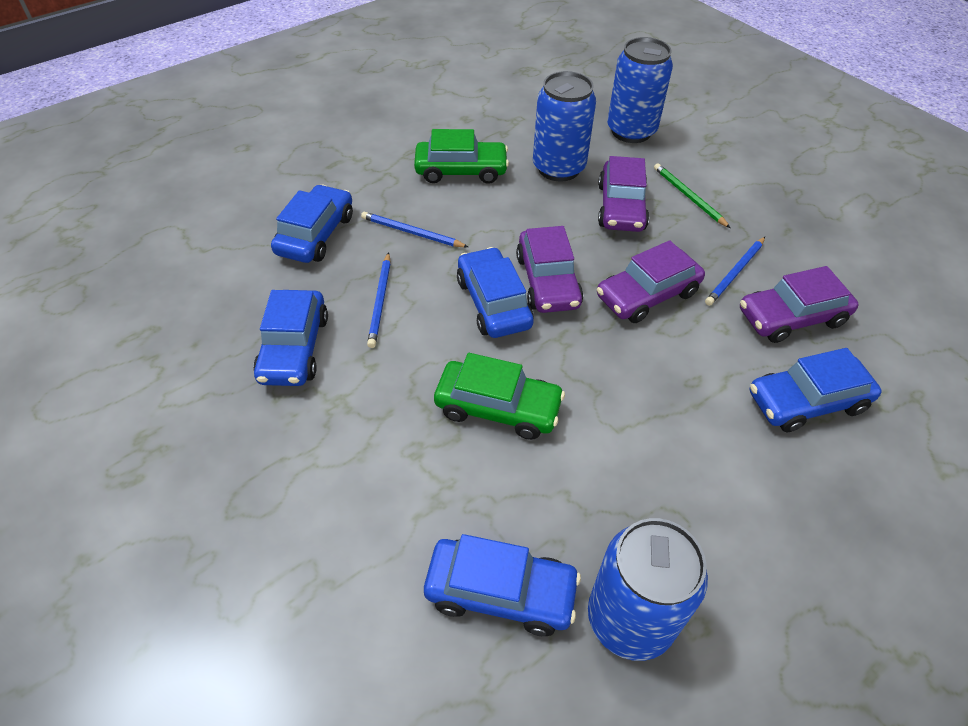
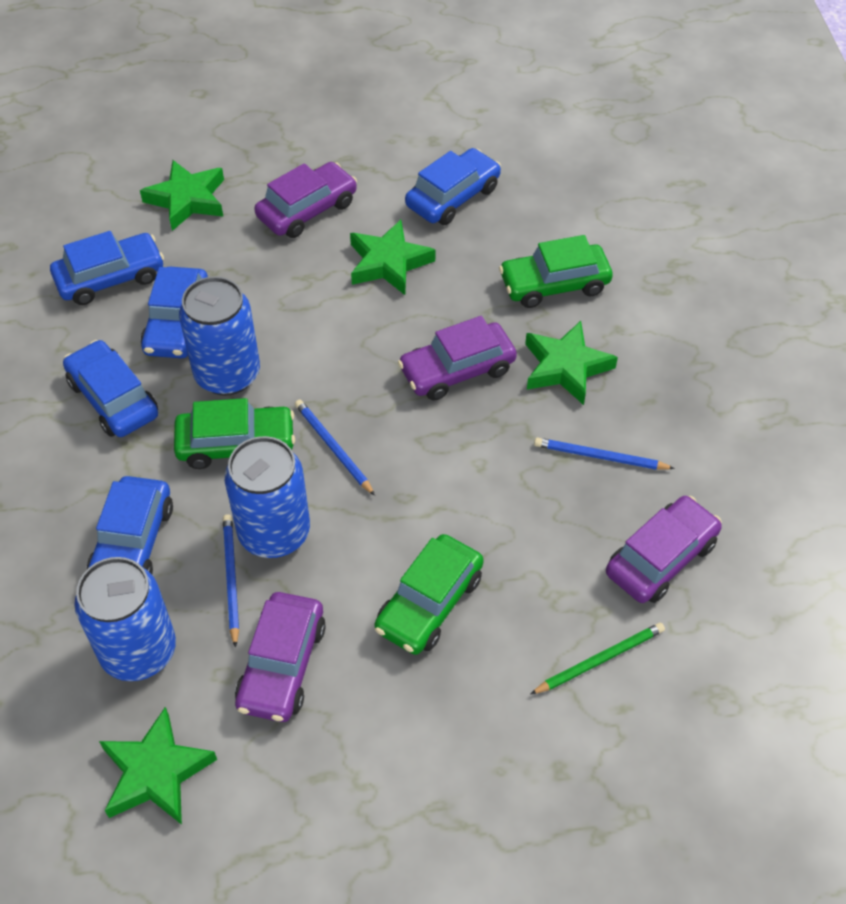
green car: 2 -> 3
green star: 0 -> 4

